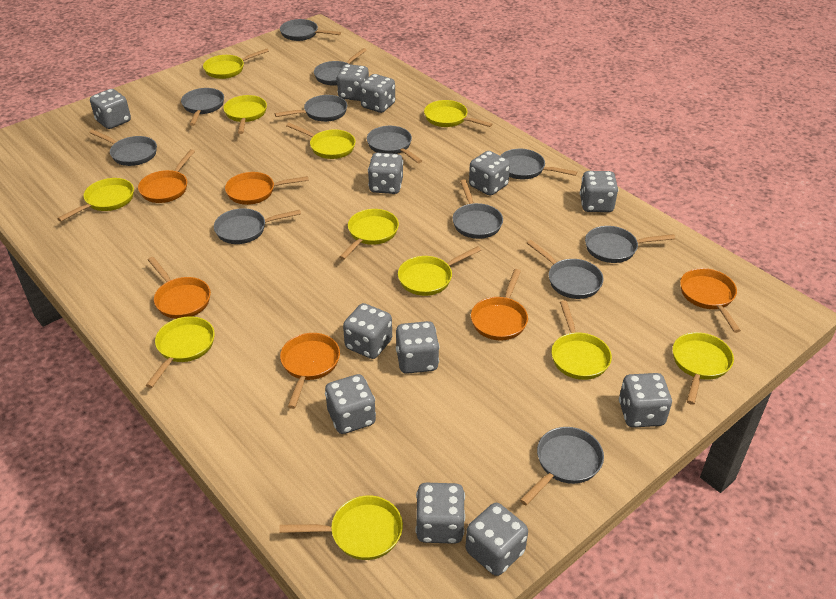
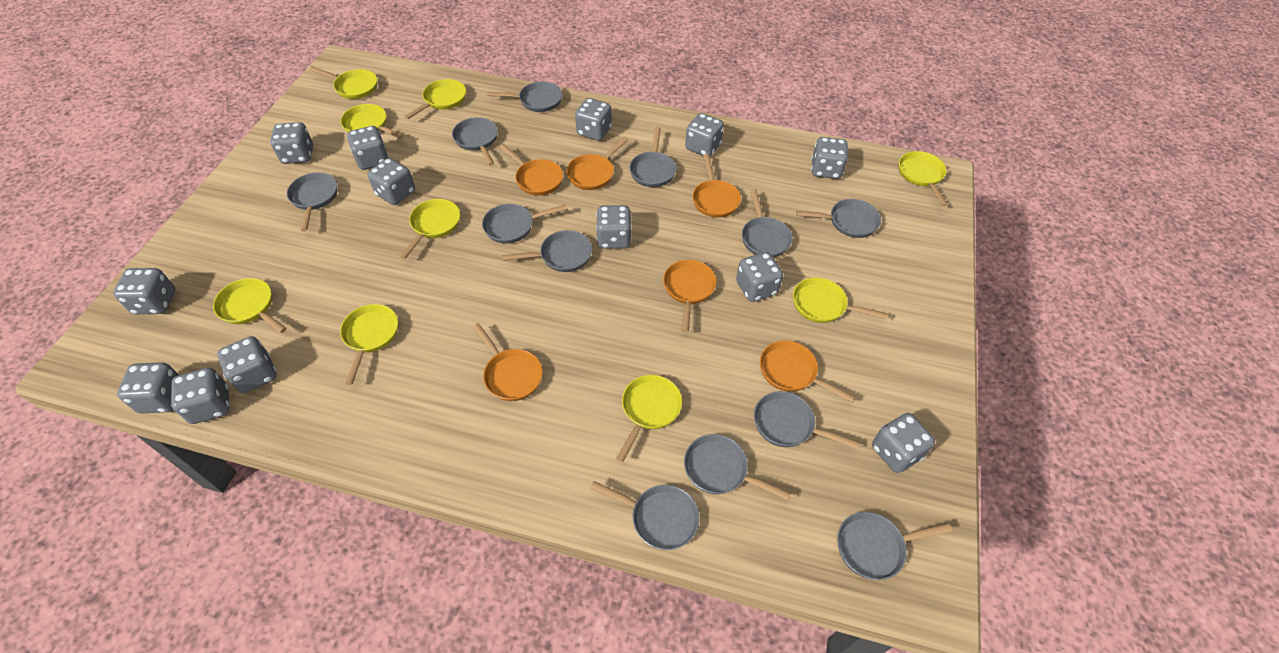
grey dice: 12 -> 13
yellow pan: 11 -> 9

